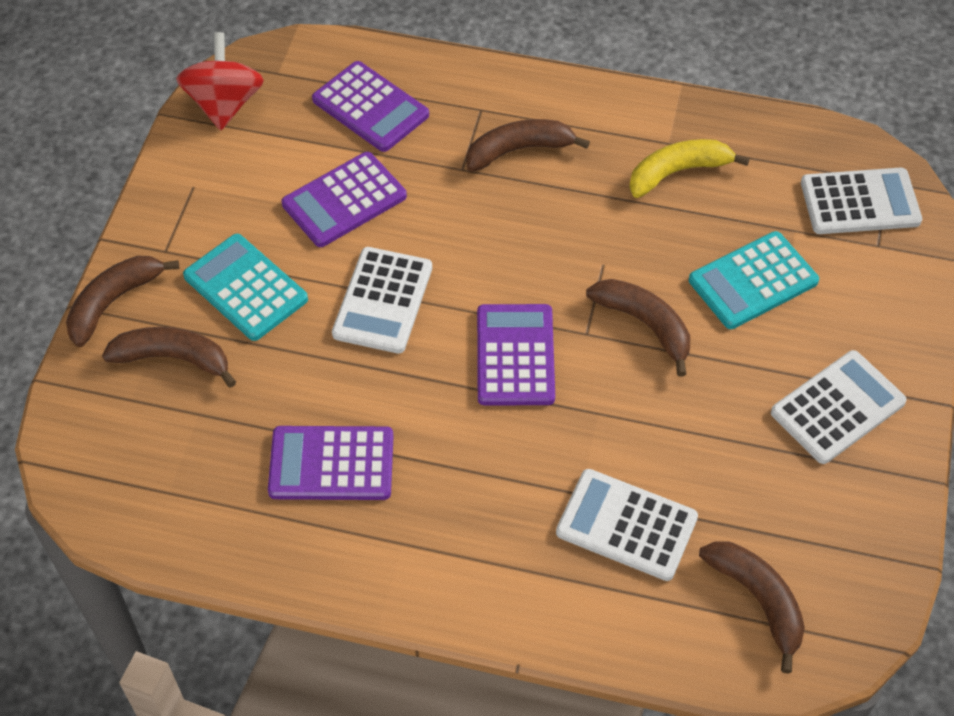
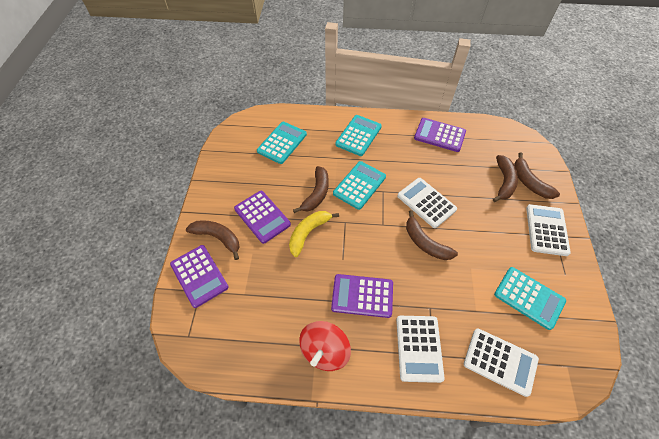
turquoise calculator: 2 -> 4

